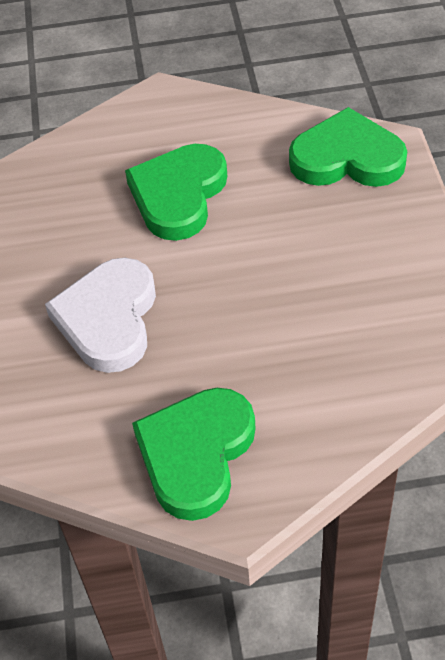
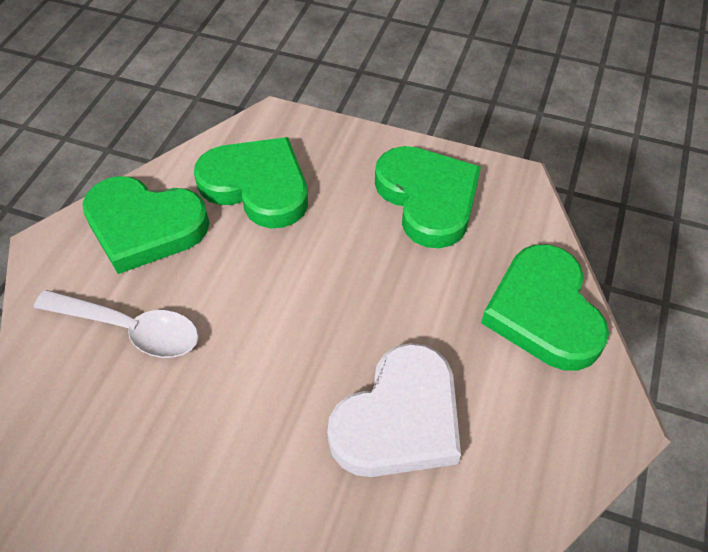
green heart: 3 -> 4
white spoon: 0 -> 1

